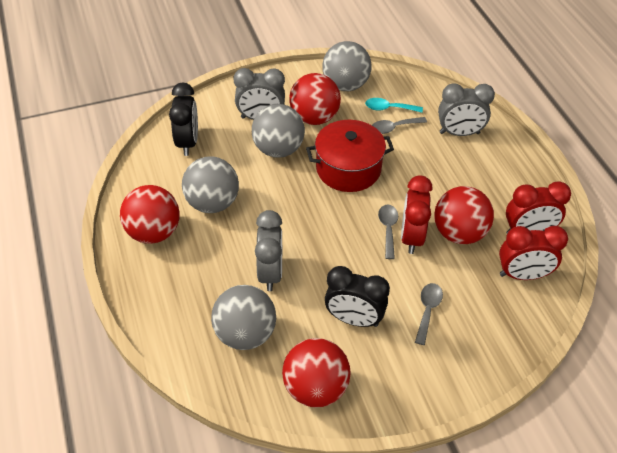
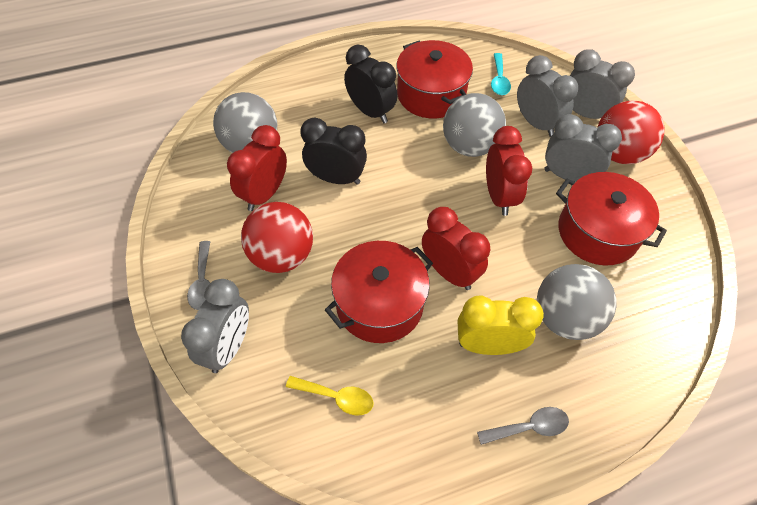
grey ball: 4 -> 3
grey clock: 3 -> 4
grey spoon: 3 -> 2
red ball: 4 -> 2
red pot: 1 -> 3
yellow clock: 0 -> 1
yellow spoon: 0 -> 1

